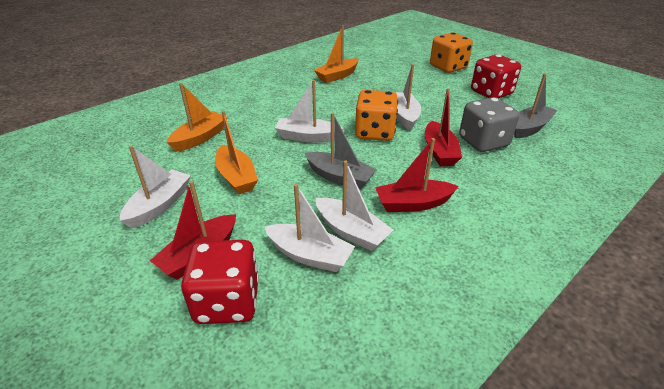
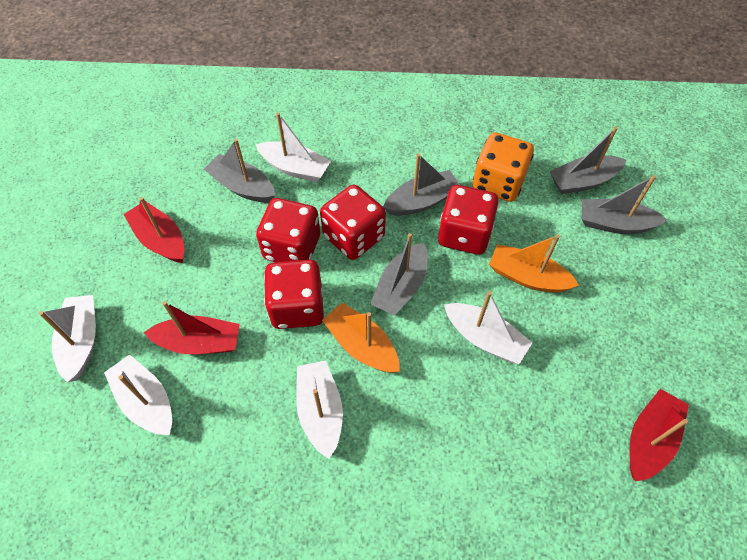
grey boat: 2 -> 5
grey dice: 1 -> 0
orange boat: 3 -> 2
orange dice: 2 -> 1
red dice: 2 -> 4

